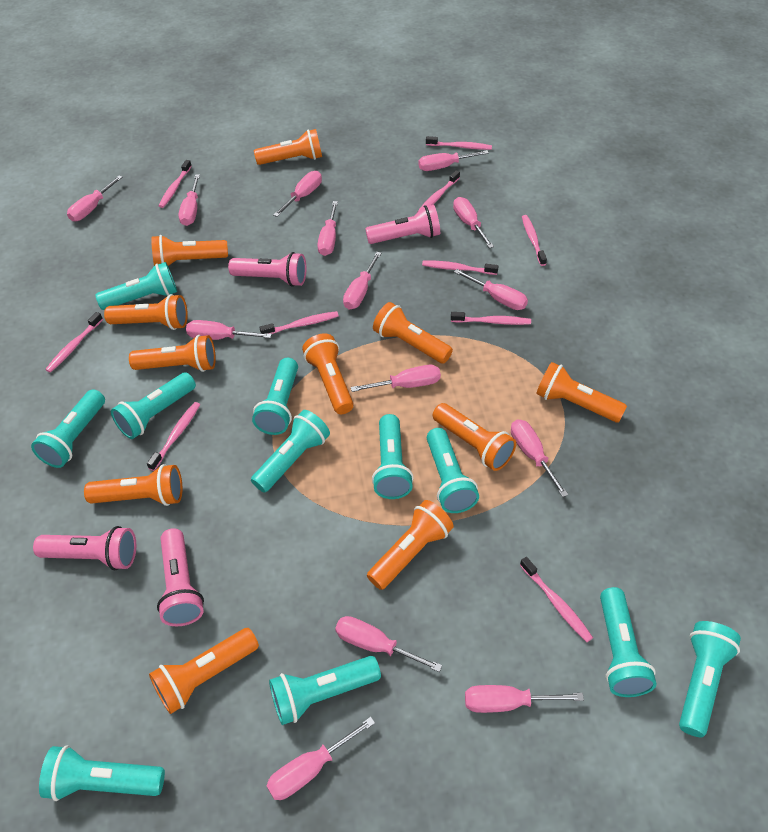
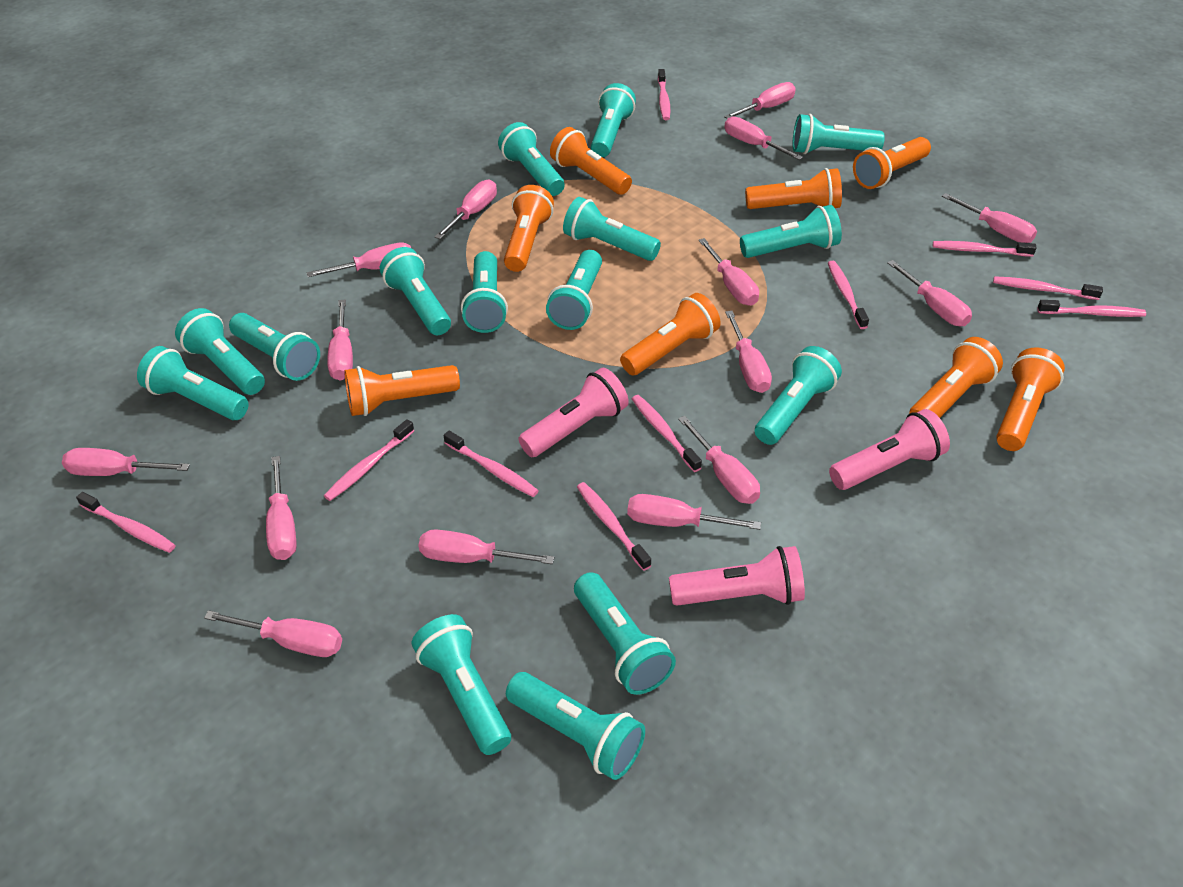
orange flashlight: 11 -> 8
pink flashlight: 4 -> 3
pink screwdriver: 14 -> 15
turquoise flashlight: 11 -> 15

